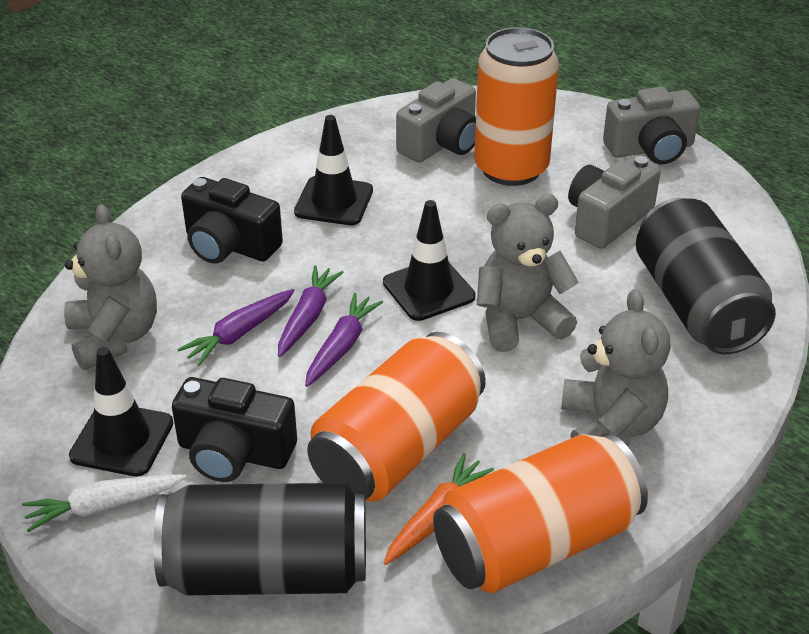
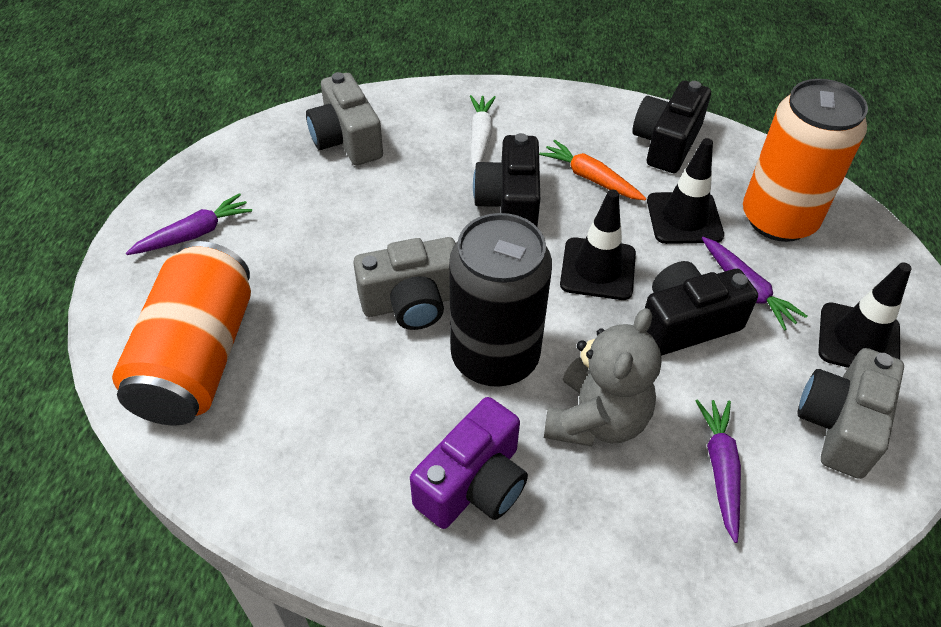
black camera: 2 -> 3
black can: 2 -> 1
grey teddy bear: 3 -> 1
orange can: 3 -> 2
purple camera: 0 -> 1

